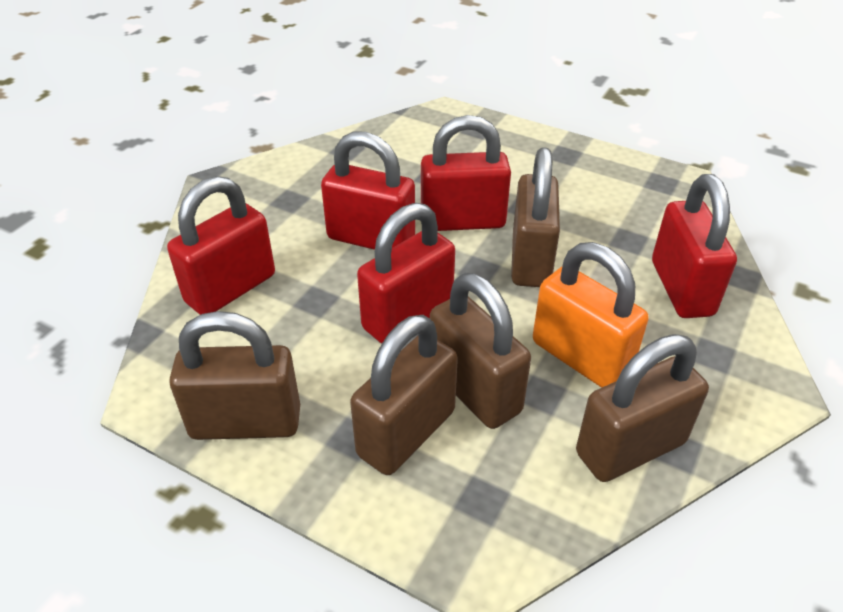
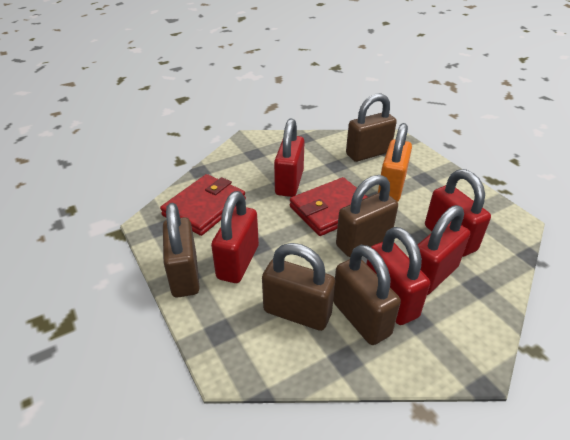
red wallet: 0 -> 2

